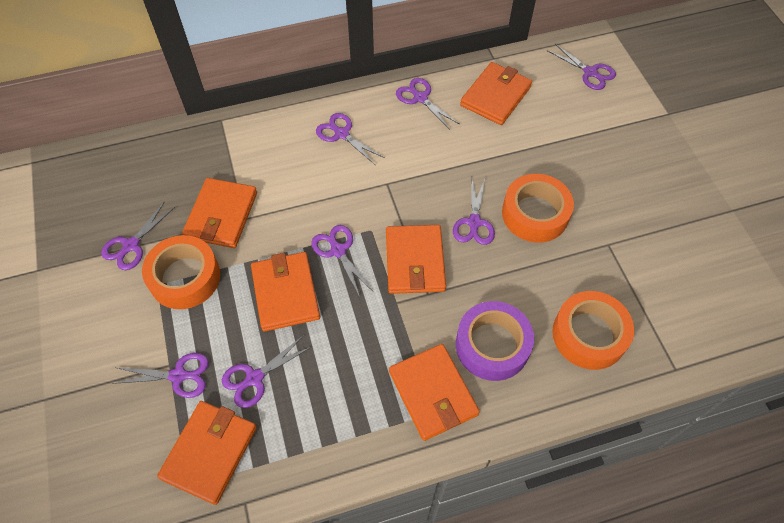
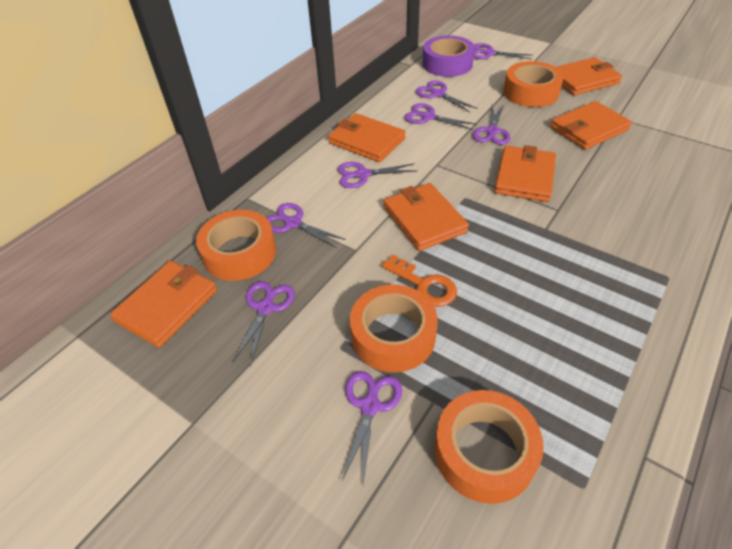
orange key: 0 -> 1
orange tape: 3 -> 4

